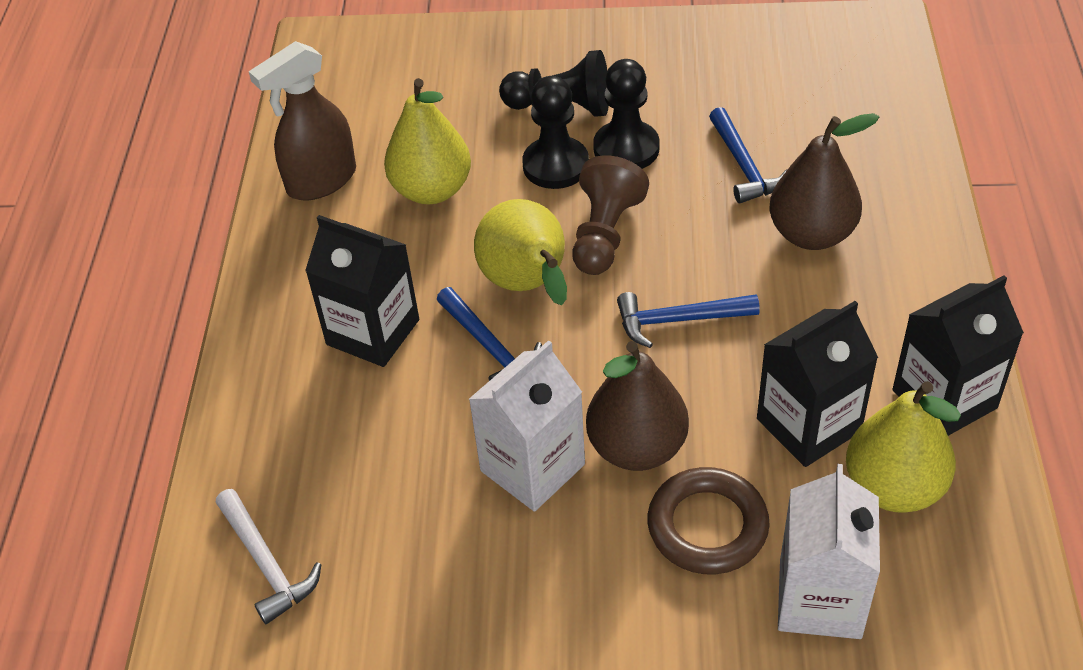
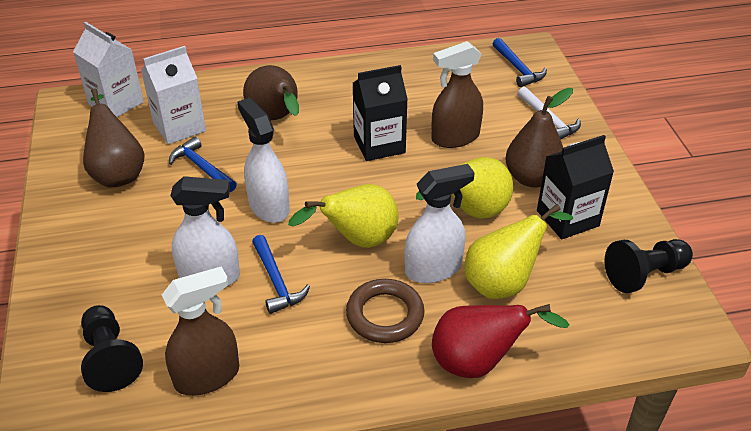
black carton: 3 -> 2
black pawn: 3 -> 2
brown pawn: 1 -> 0
brown pear: 2 -> 3
brown spray bottle: 1 -> 2
red pear: 0 -> 1
white spray bottle: 0 -> 3

